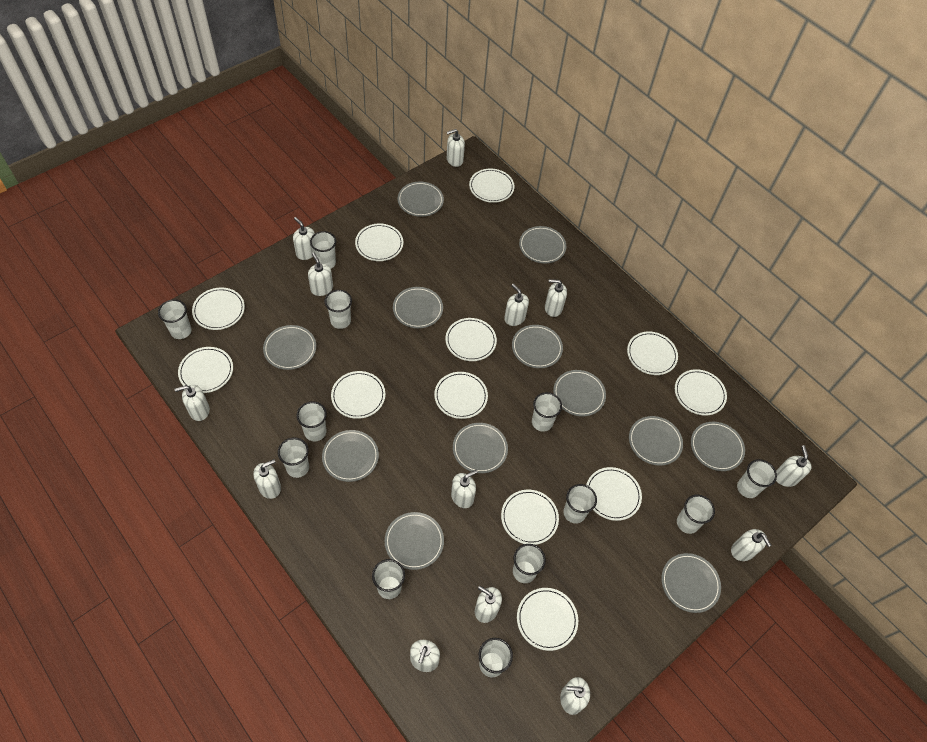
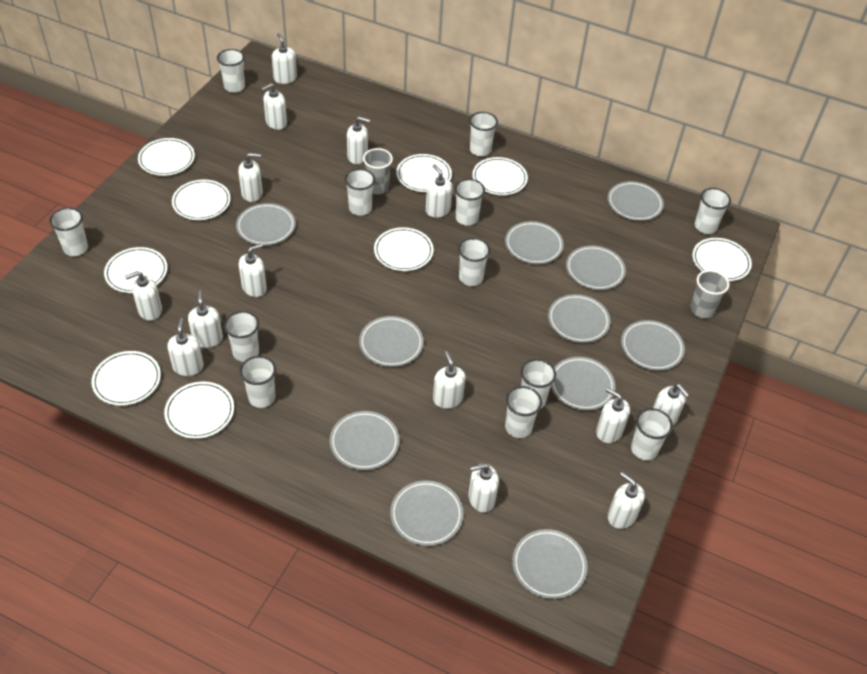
grey cup: 0 -> 2
grey plate: 12 -> 11
white plate: 12 -> 9
white soap dispenser: 13 -> 14

